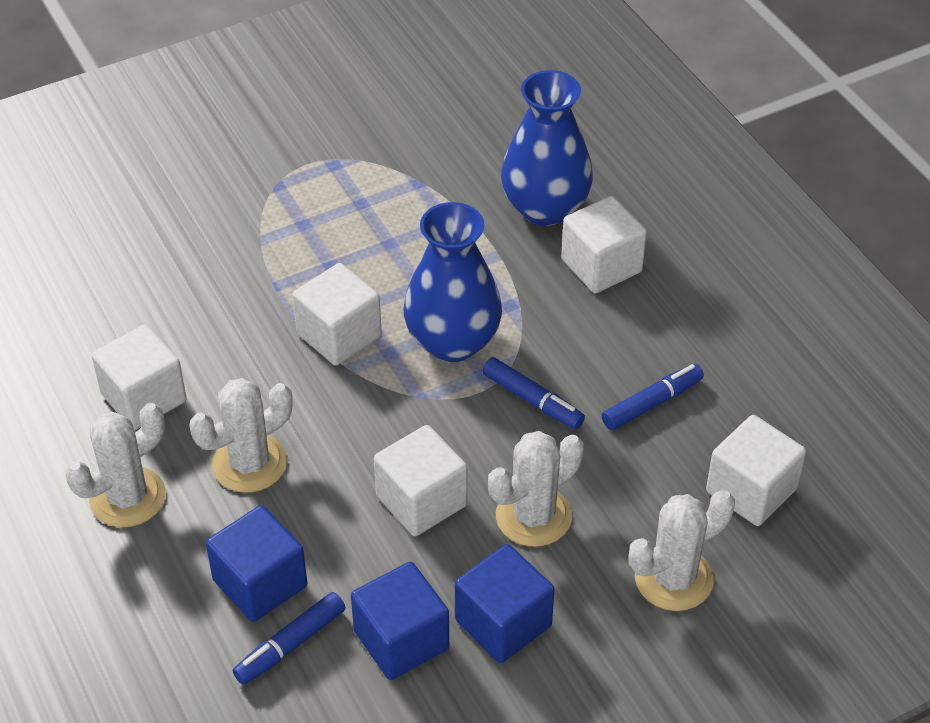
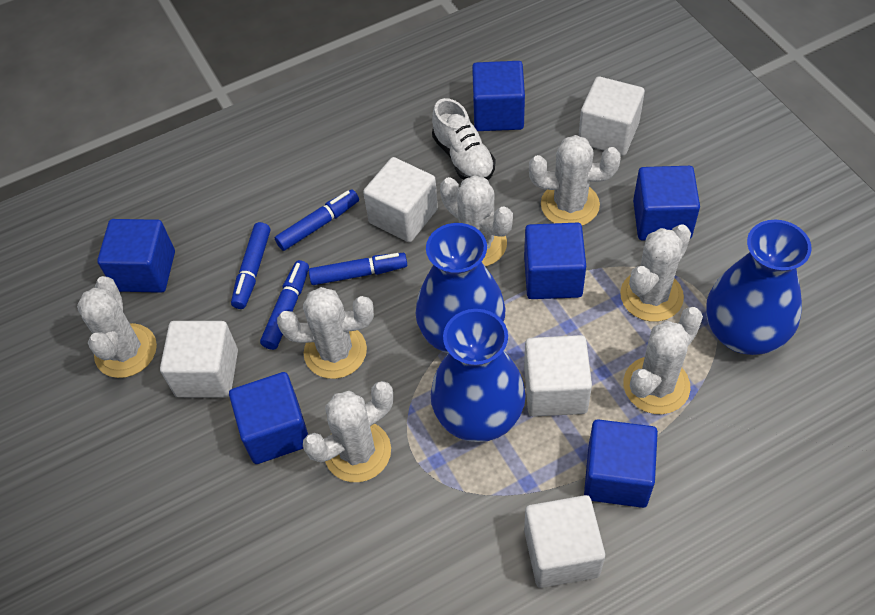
blue cube: 3 -> 6
blue marker: 3 -> 4
blue vase: 2 -> 3
white cactus: 4 -> 7
white shoe: 0 -> 1

